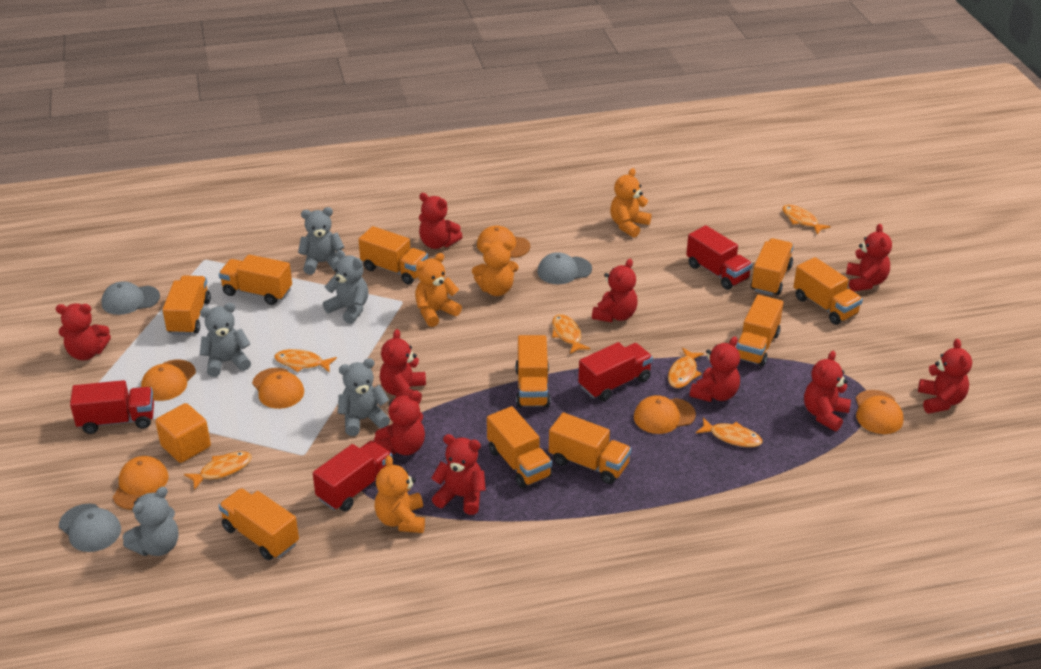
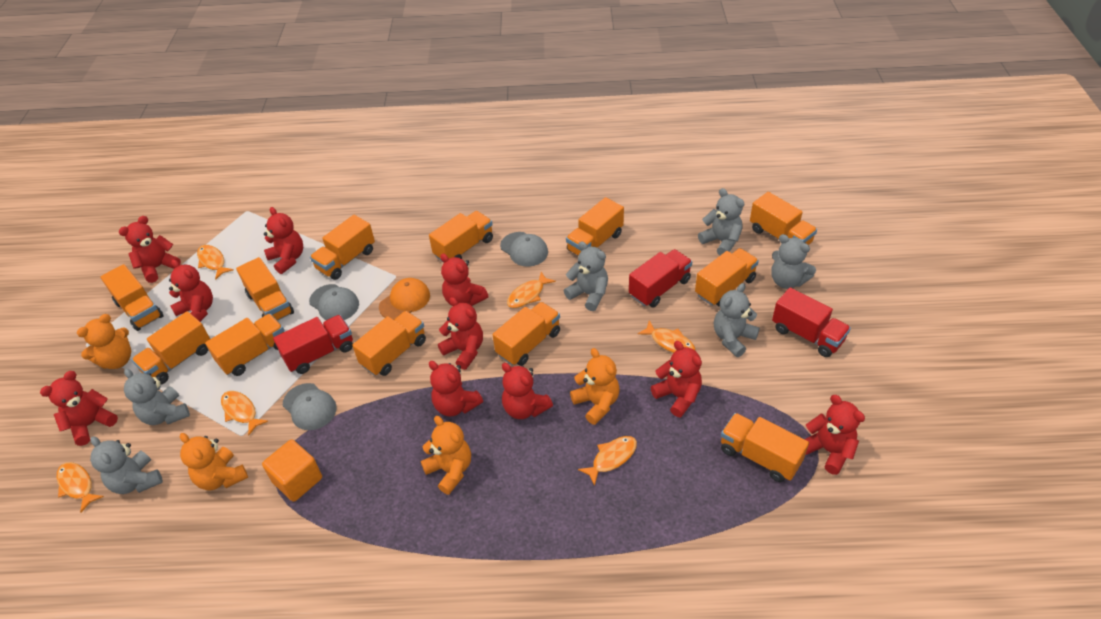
grey teddy bear: 5 -> 6
orange cap: 6 -> 1
orange truck: 10 -> 12
red truck: 4 -> 3

